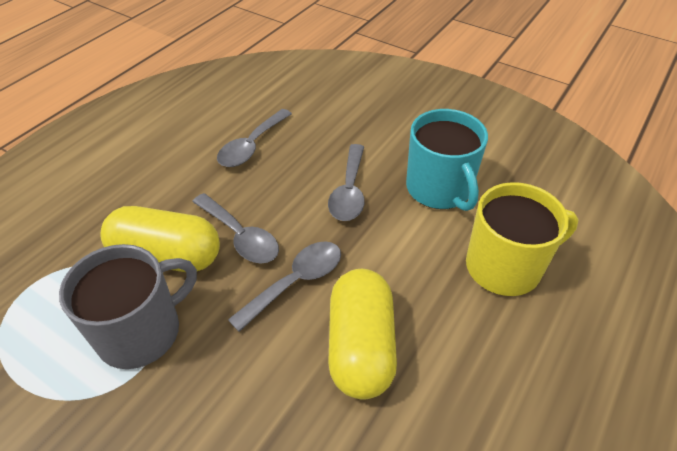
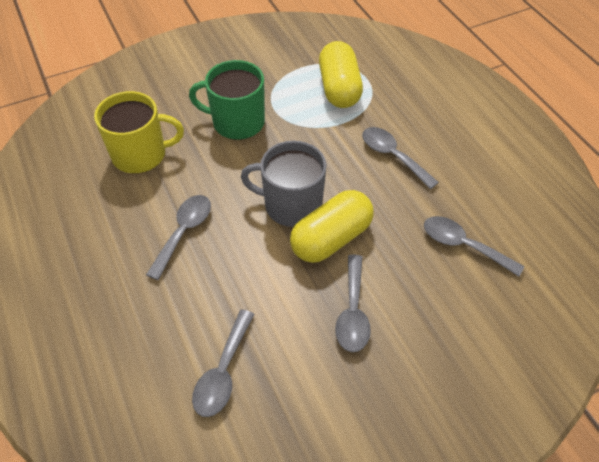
green mug: 0 -> 1
grey spoon: 4 -> 5
turquoise mug: 1 -> 0

